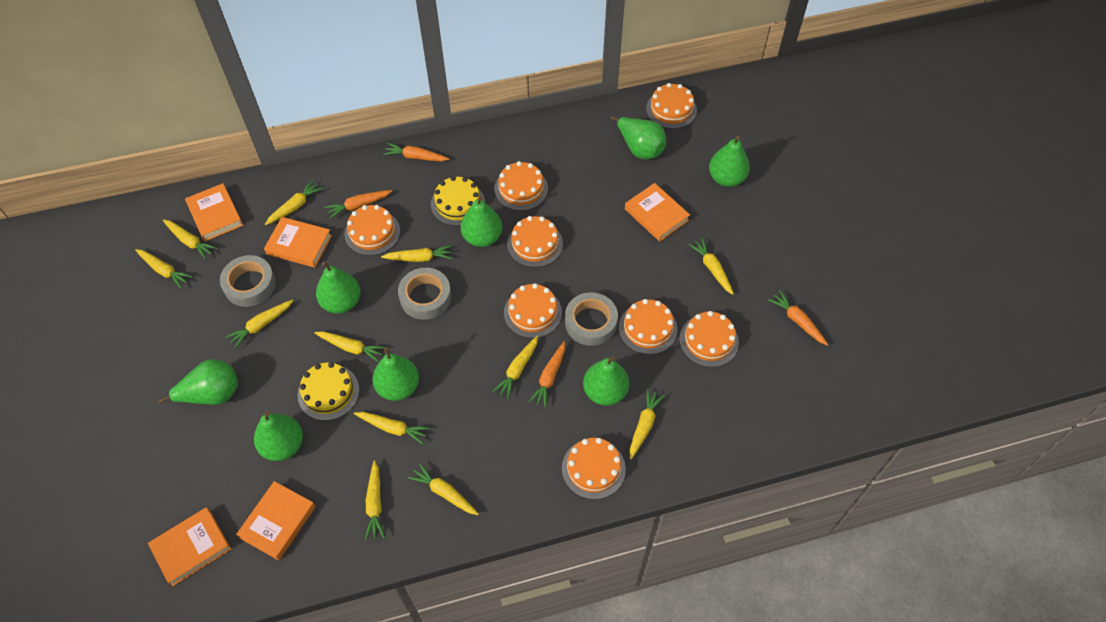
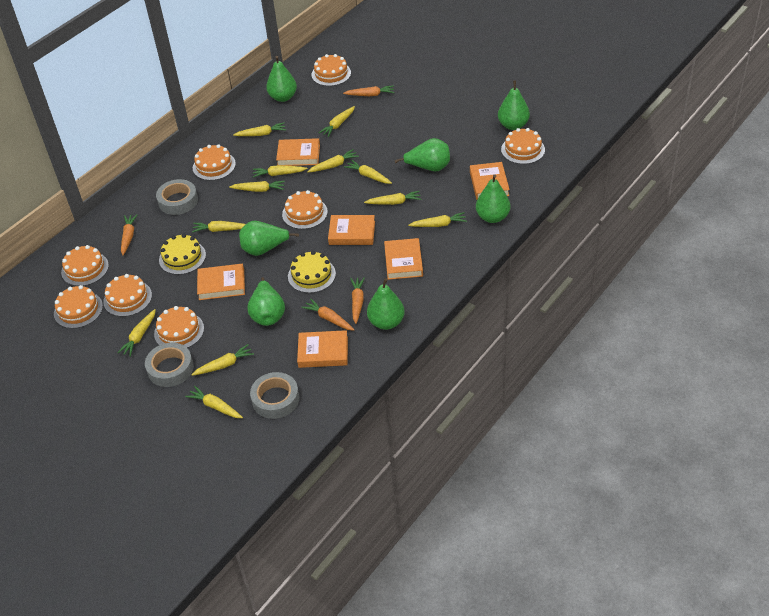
green pear: 8 -> 7
orange book: 5 -> 6

